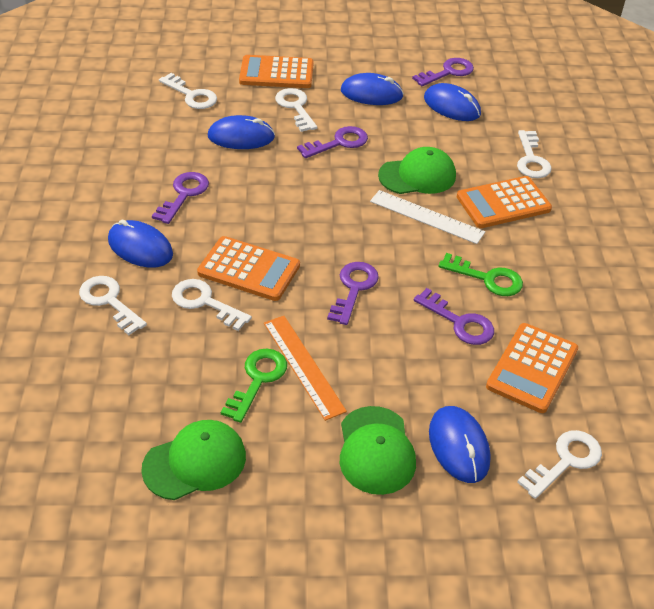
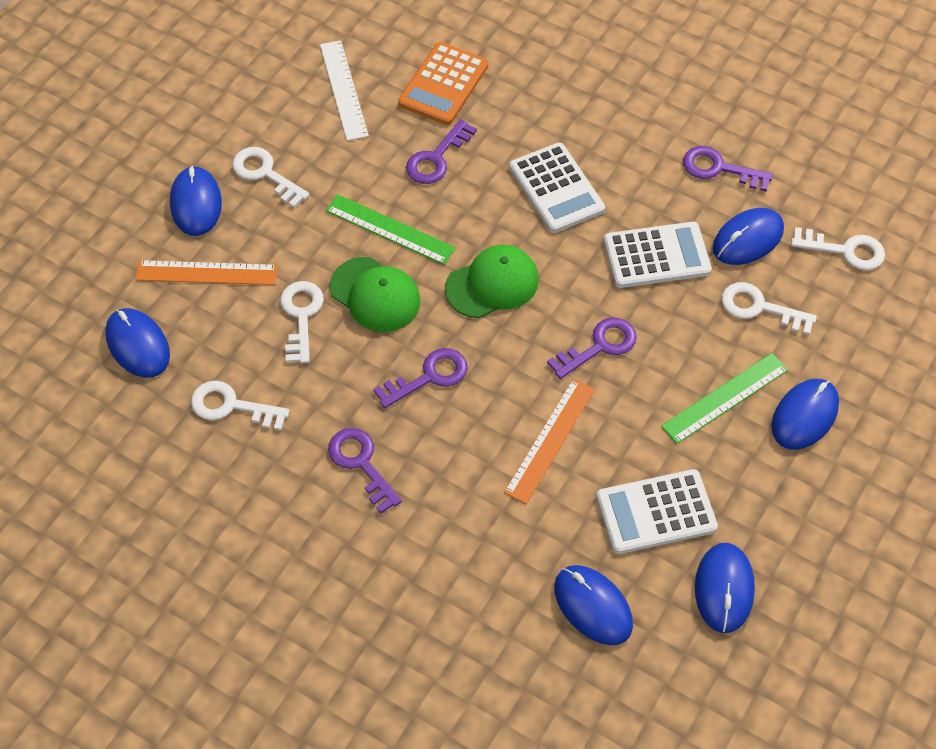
blue mouse: 5 -> 6
green cap: 3 -> 2
green key: 2 -> 0
green ruler: 0 -> 2
orange calculator: 4 -> 1
orange ruler: 1 -> 2
white calculator: 0 -> 3
white key: 6 -> 5

